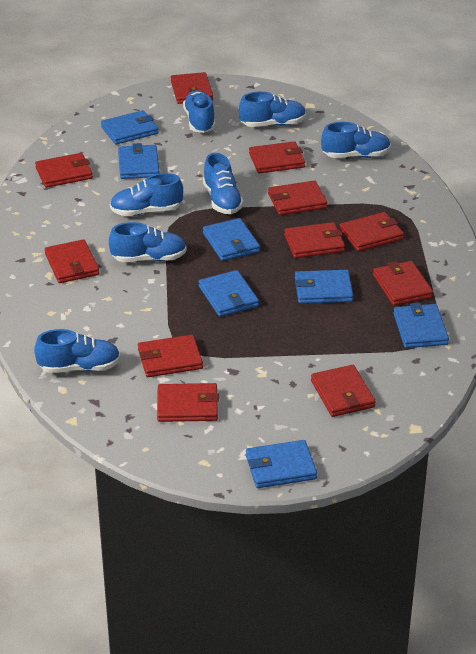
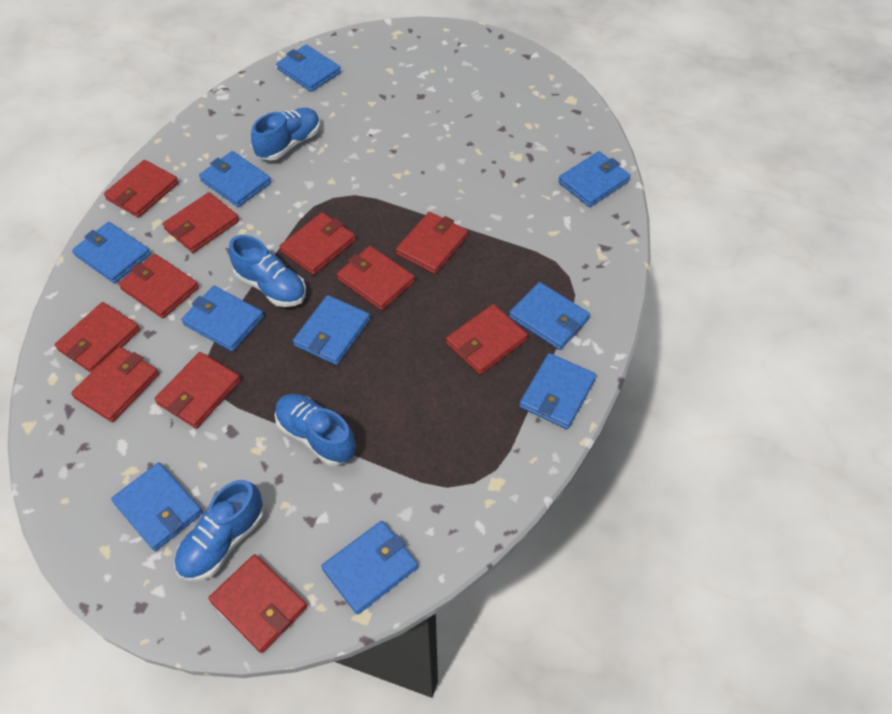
blue shoe: 7 -> 4
blue wallet: 7 -> 10

